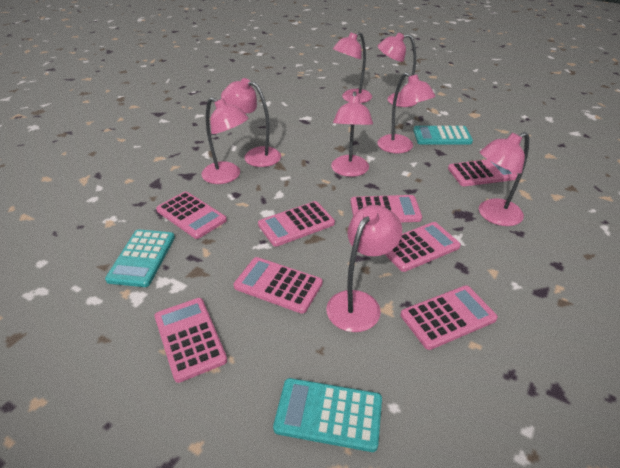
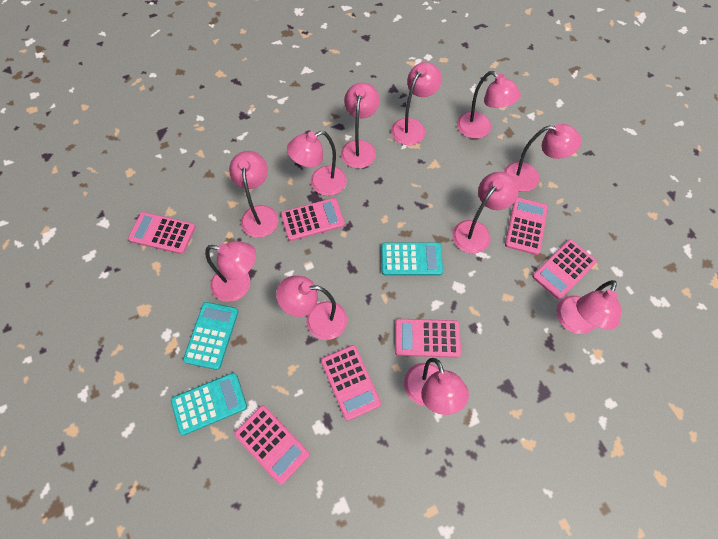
pink calculator: 8 -> 7
pink lamp: 8 -> 11

